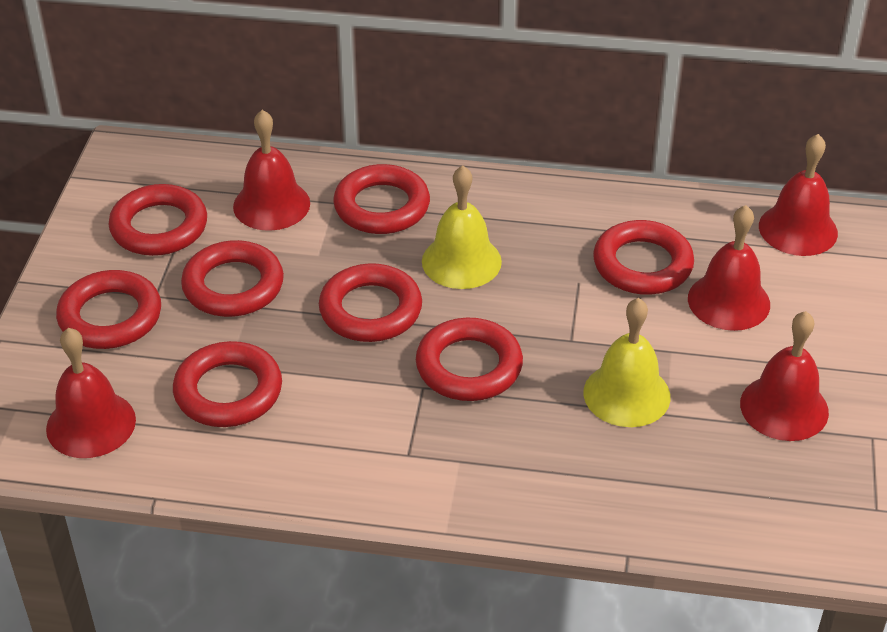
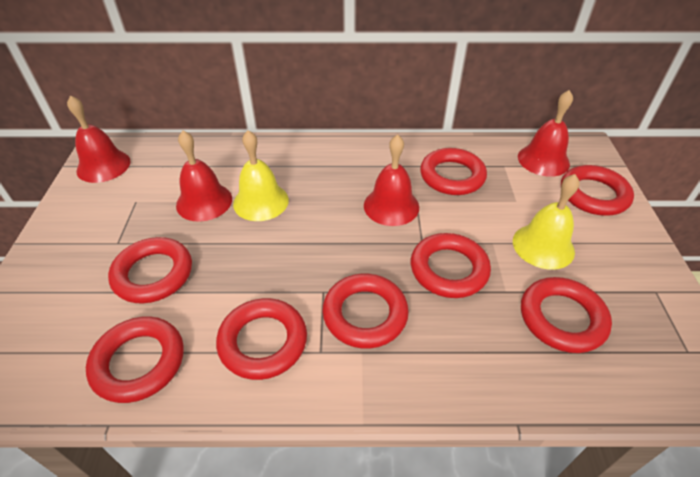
red bell: 5 -> 4

